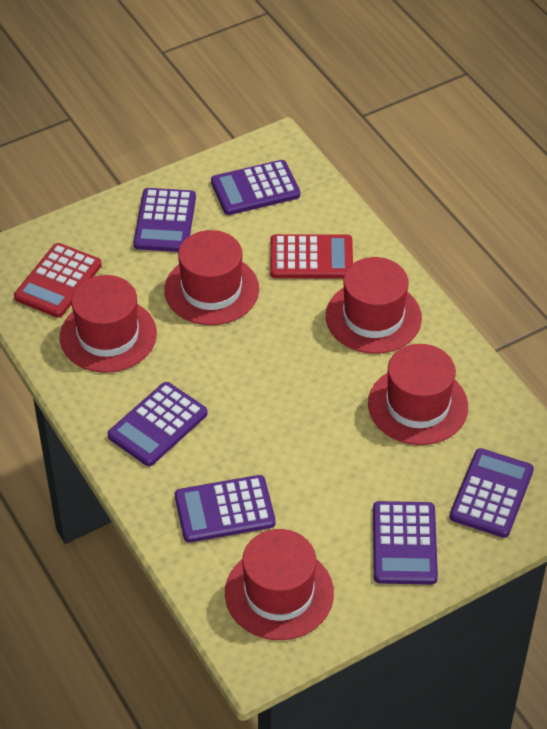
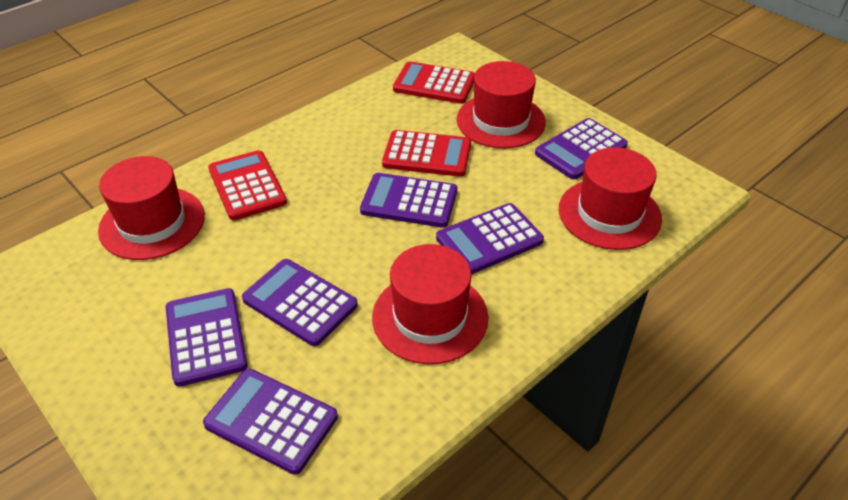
red calculator: 2 -> 3
red hat: 5 -> 4

